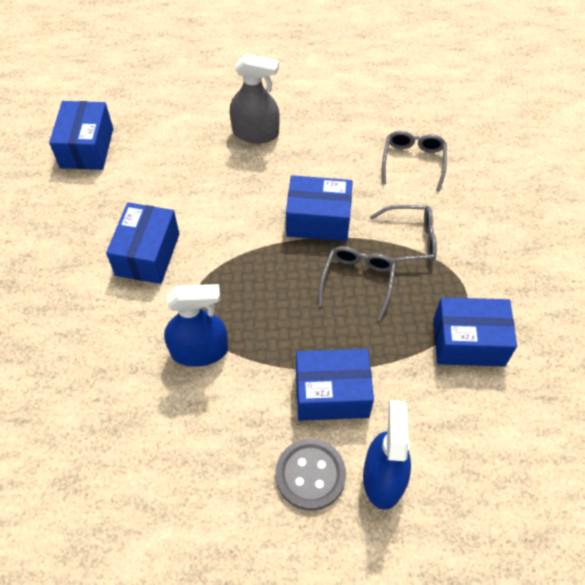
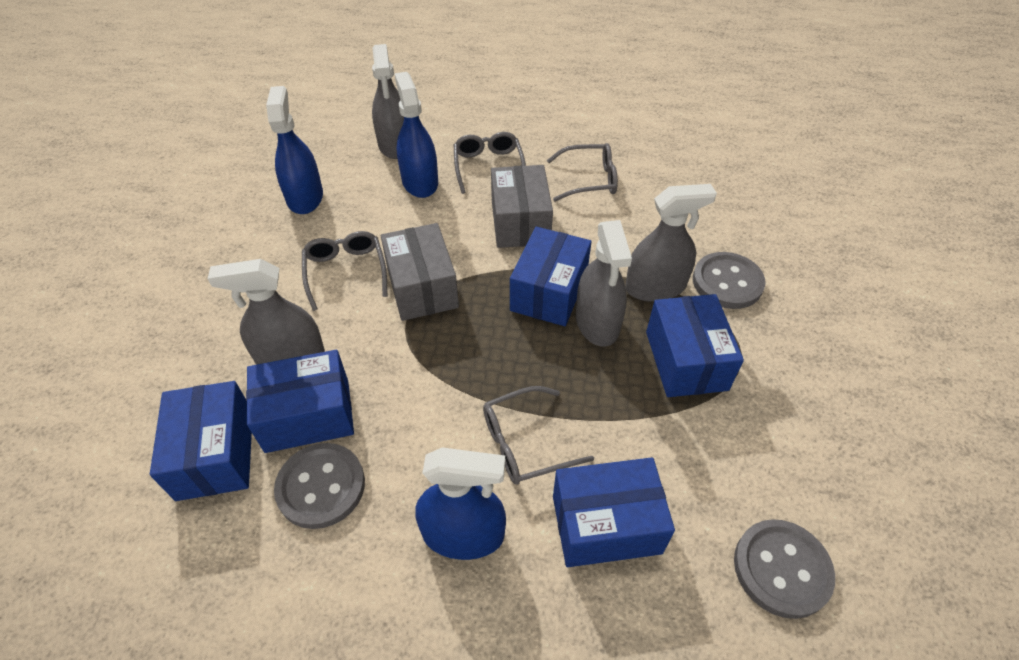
blue spray bottle: 2 -> 3
grey box: 0 -> 2
grey button: 1 -> 3
grey glasses: 3 -> 4
grey spray bottle: 1 -> 4

